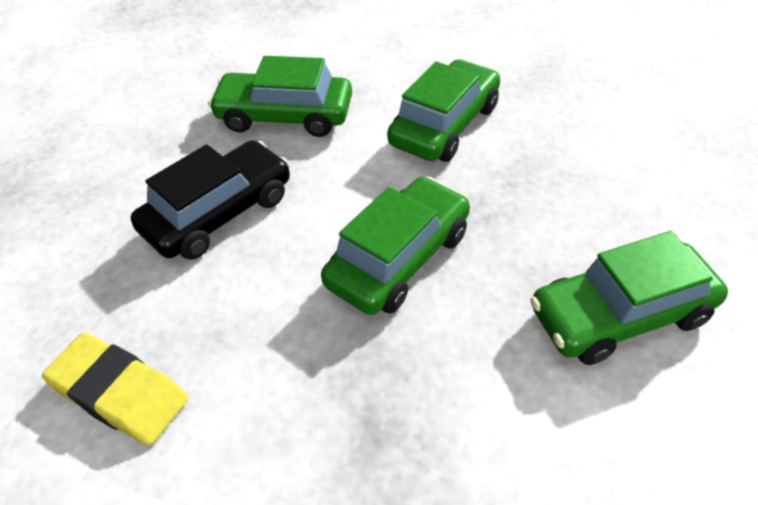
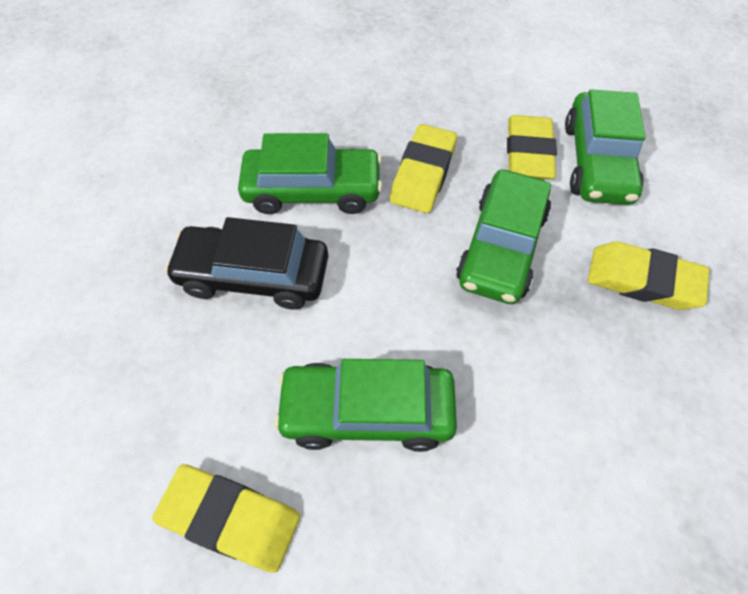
yellow eraser: 1 -> 4

